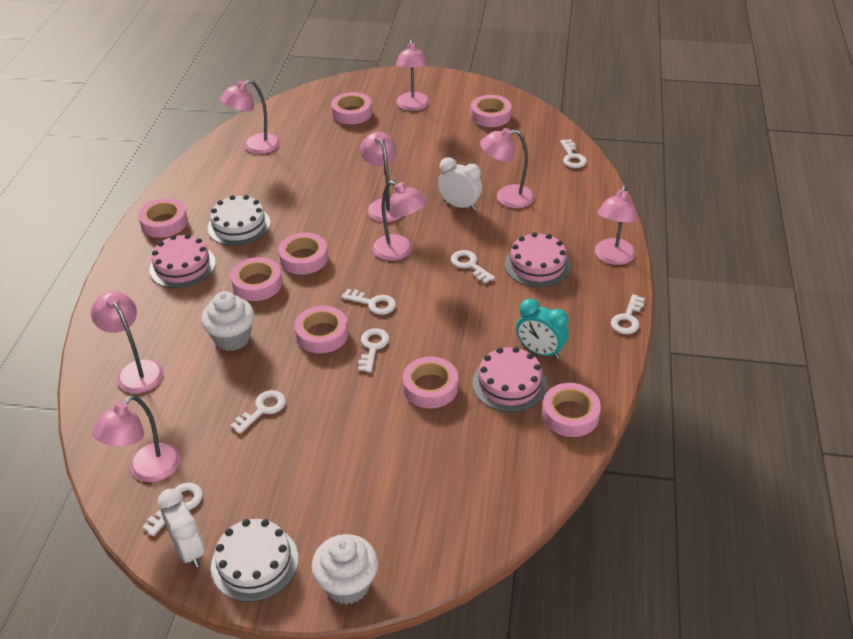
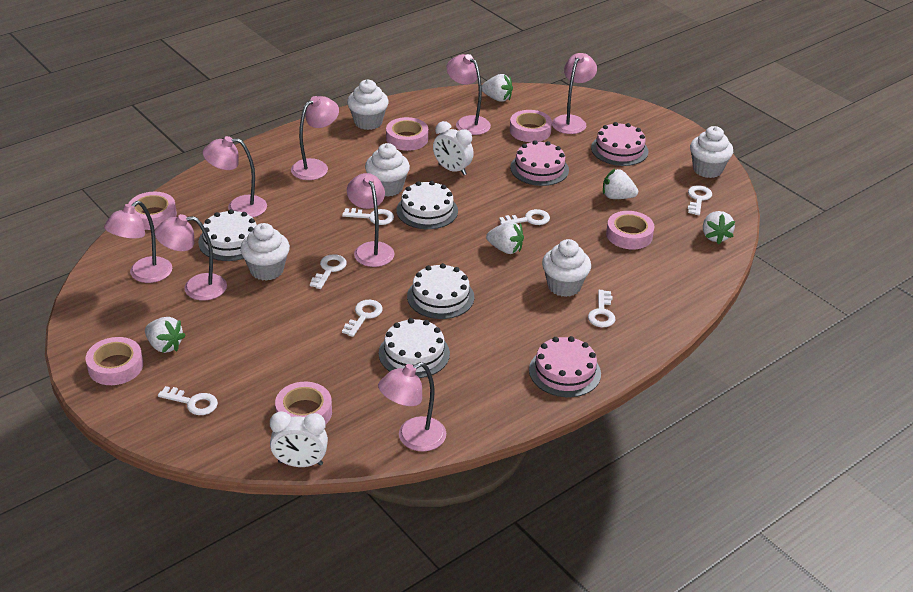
pink tape: 8 -> 6
turquoise clock: 1 -> 0
white cake: 2 -> 4
white cupcake: 2 -> 5
white strawberry: 0 -> 5

